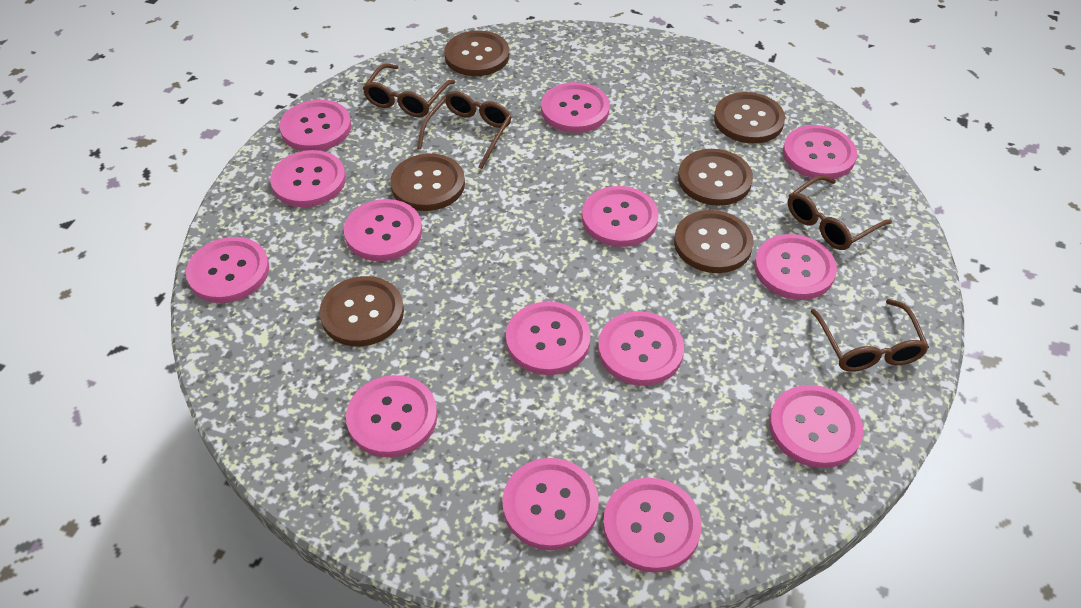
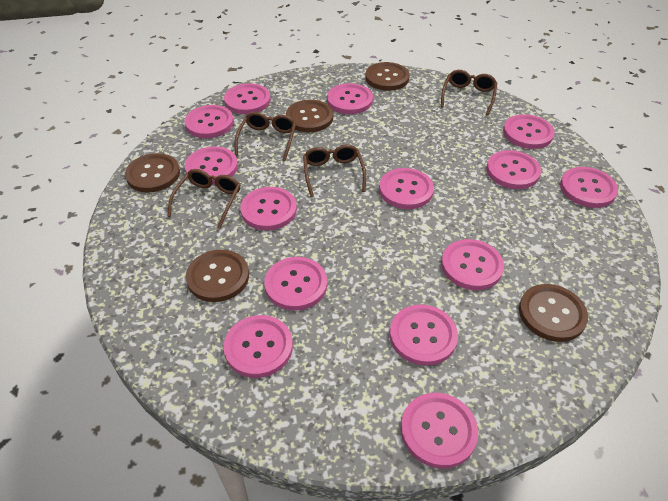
brown button: 6 -> 5

